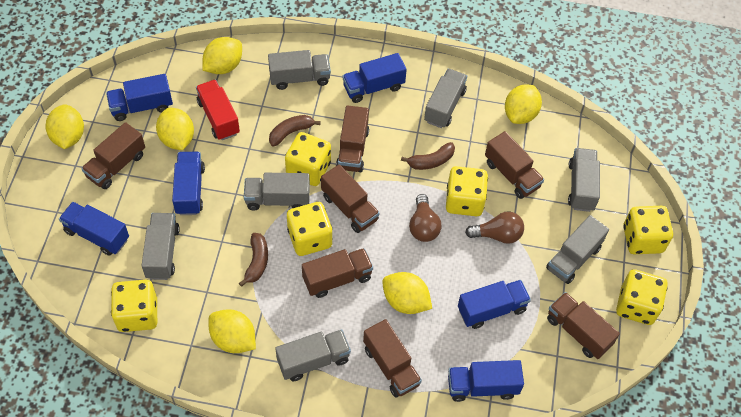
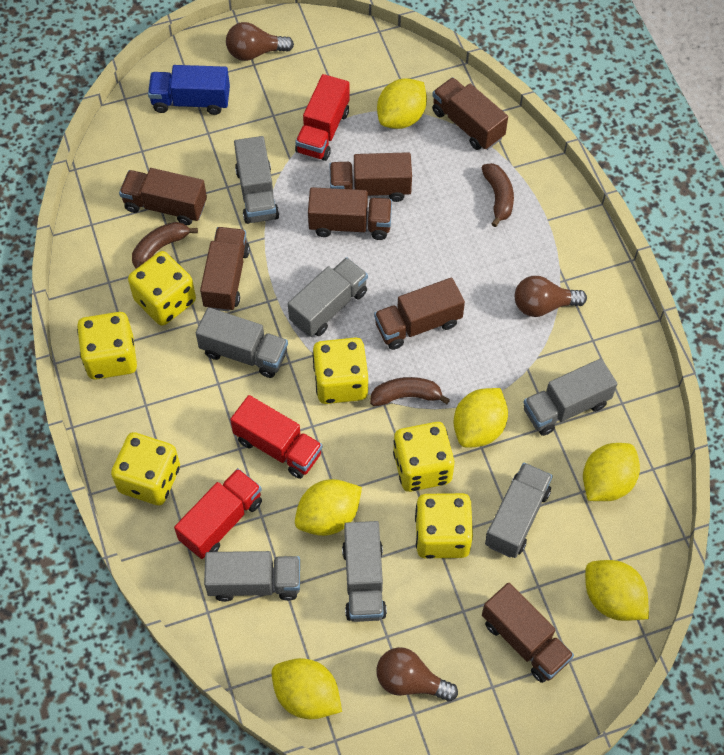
blue truck: 6 -> 1
brown light bulb: 2 -> 3
red truck: 1 -> 3

